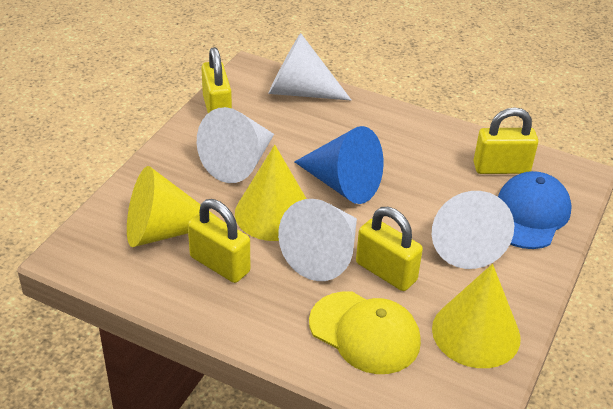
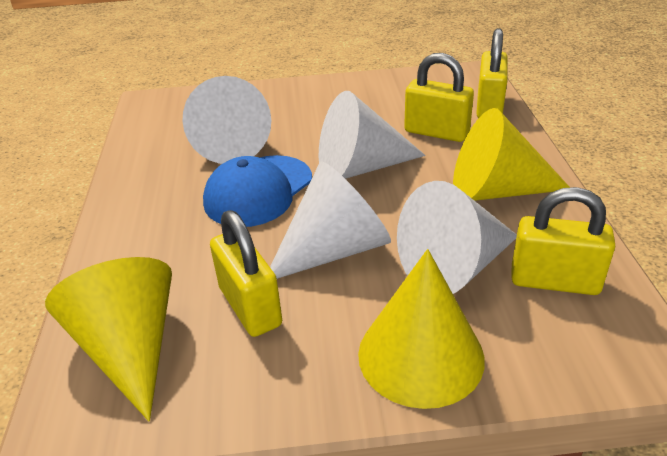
blue cone: 1 -> 0
yellow cap: 1 -> 0

